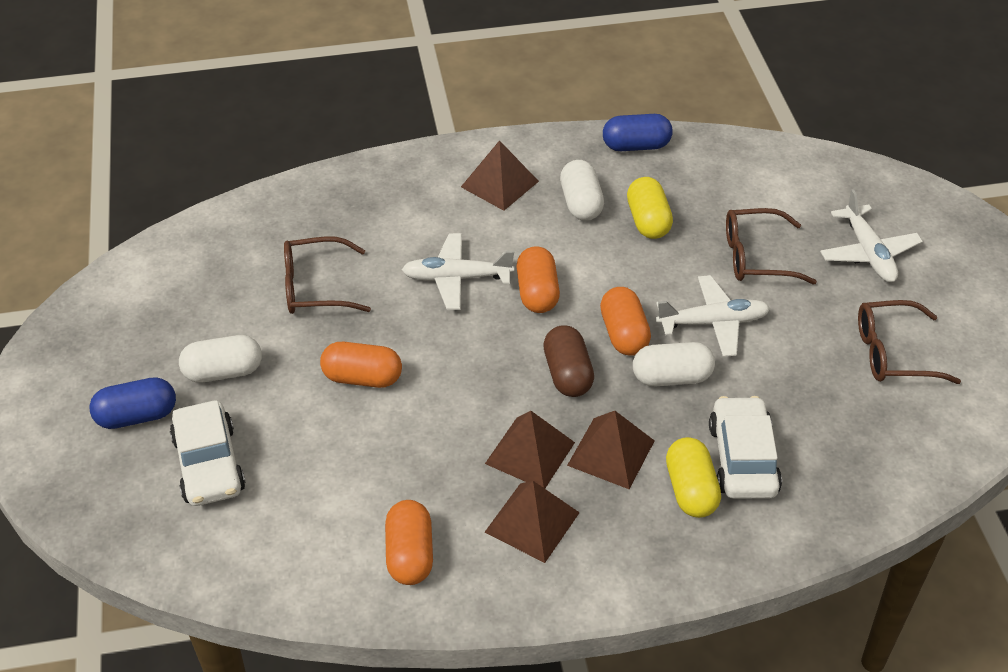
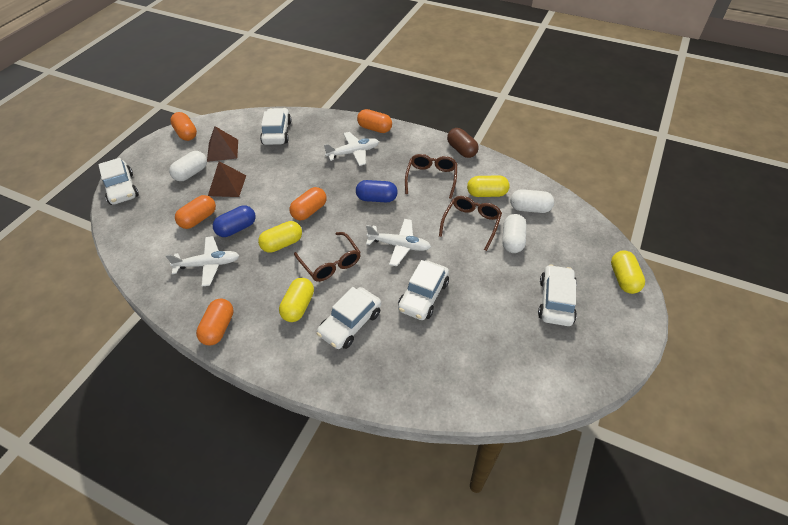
brown pyramid: 4 -> 2
orange capsule: 4 -> 5
white car: 2 -> 5
yellow capsule: 2 -> 4

